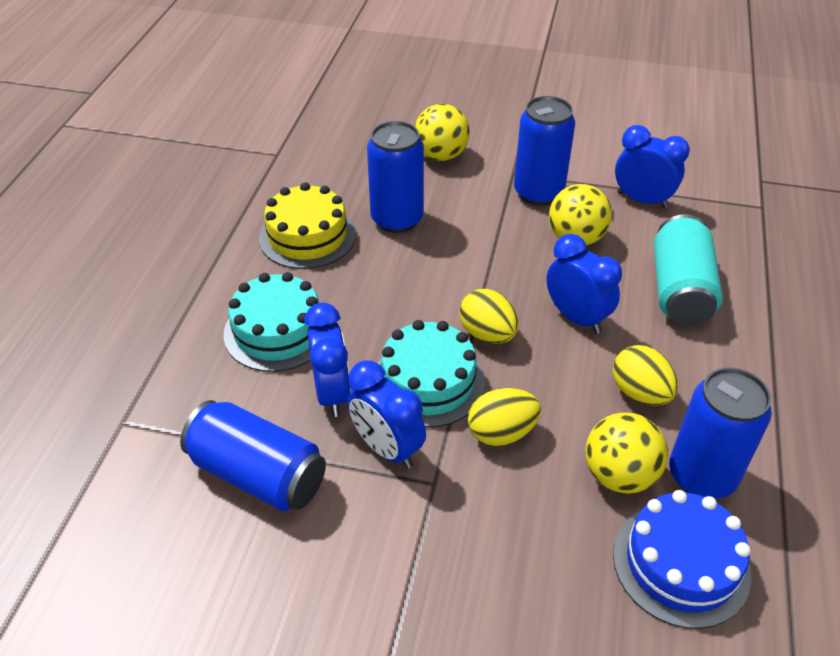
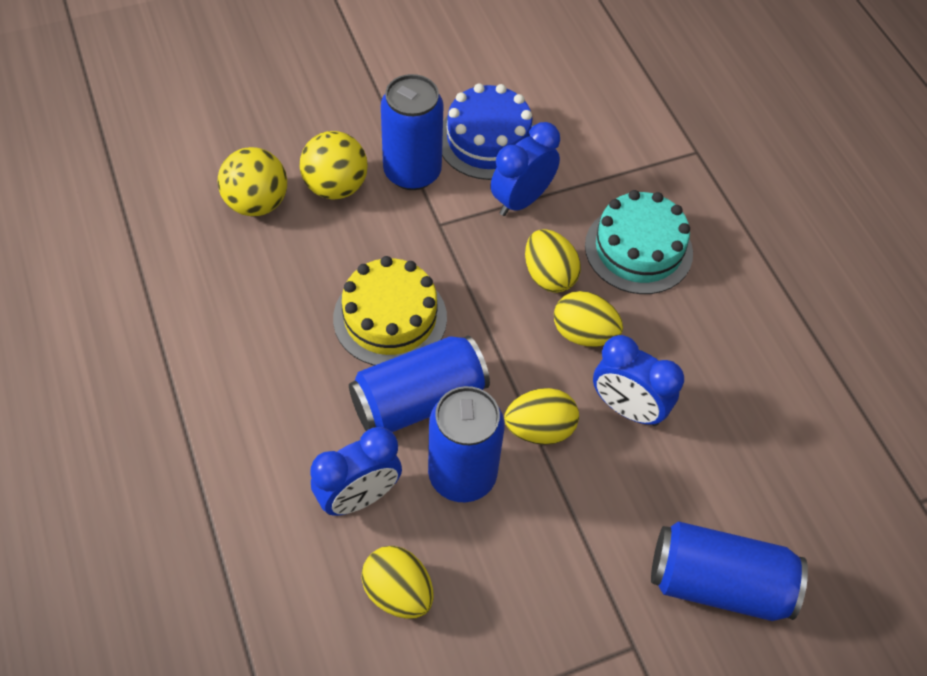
blue clock: 4 -> 3
turquoise cake: 2 -> 1
turquoise can: 1 -> 0
yellow ball: 3 -> 2
yellow egg: 3 -> 4

